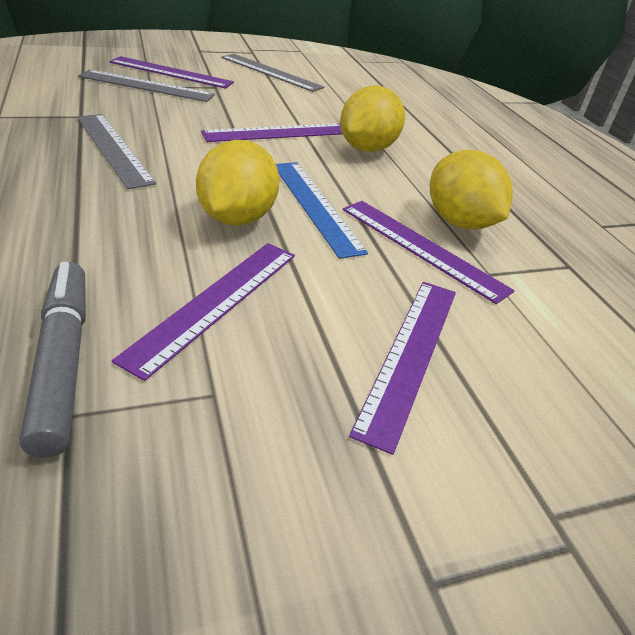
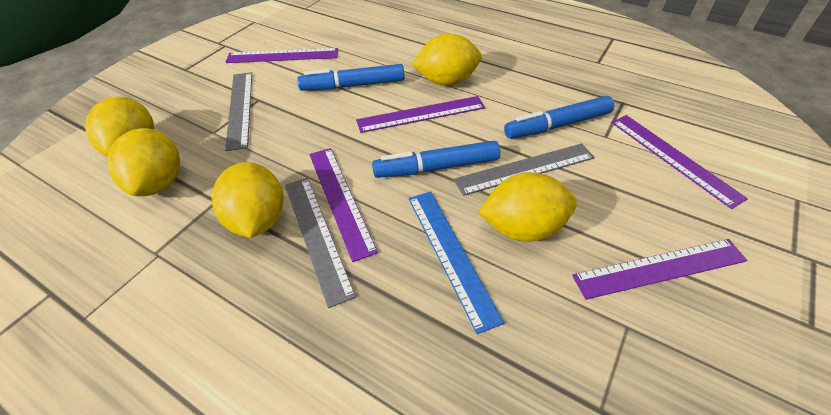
blue marker: 0 -> 3
grey marker: 1 -> 0
yellow lemon: 3 -> 5

